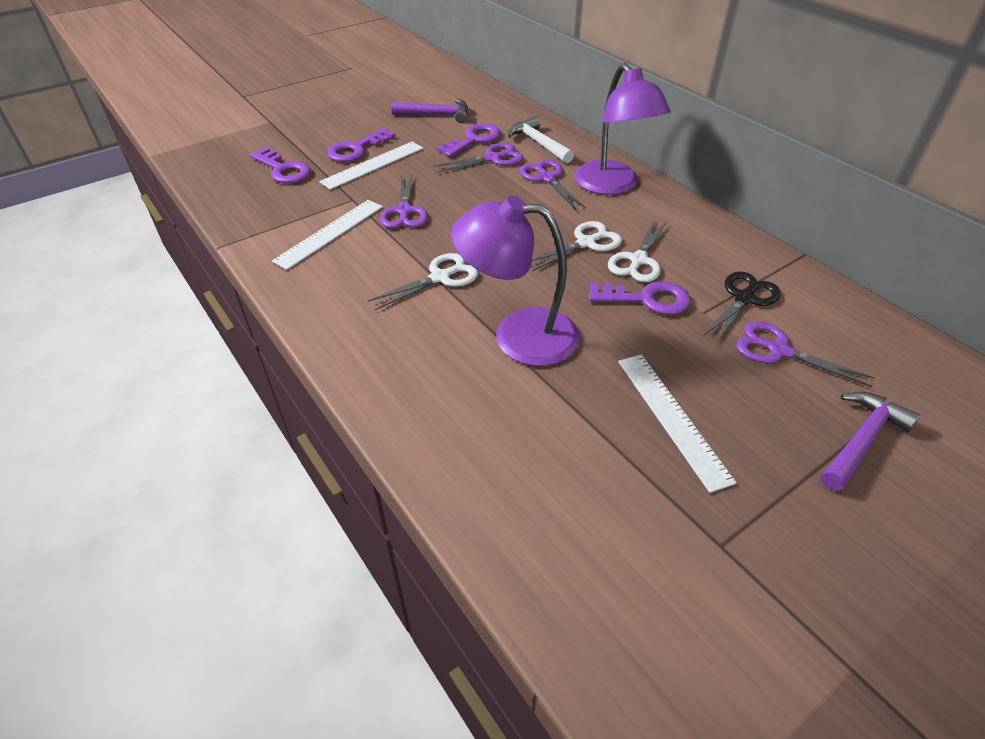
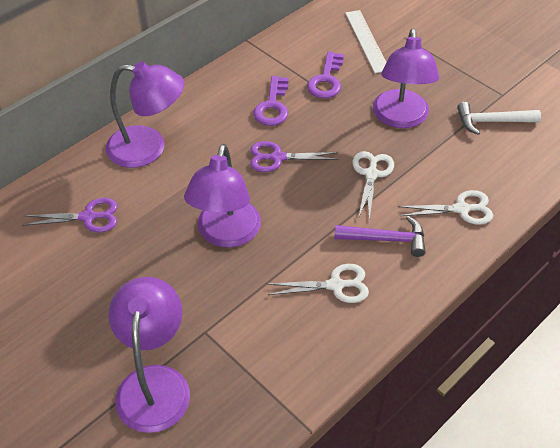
black scissors: 1 -> 0
purple hammer: 2 -> 1
purple key: 4 -> 2
purple lamp: 2 -> 4
purple scissors: 4 -> 2
white ruler: 3 -> 1

